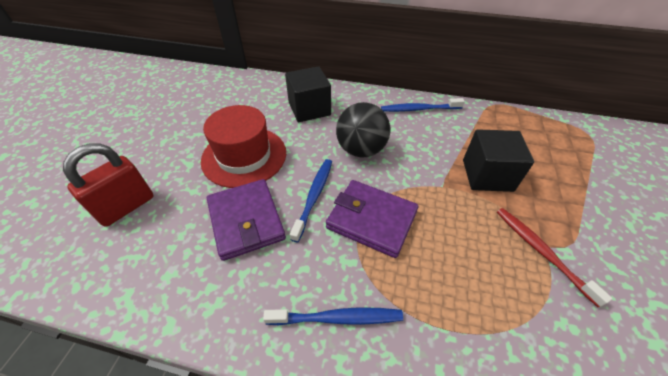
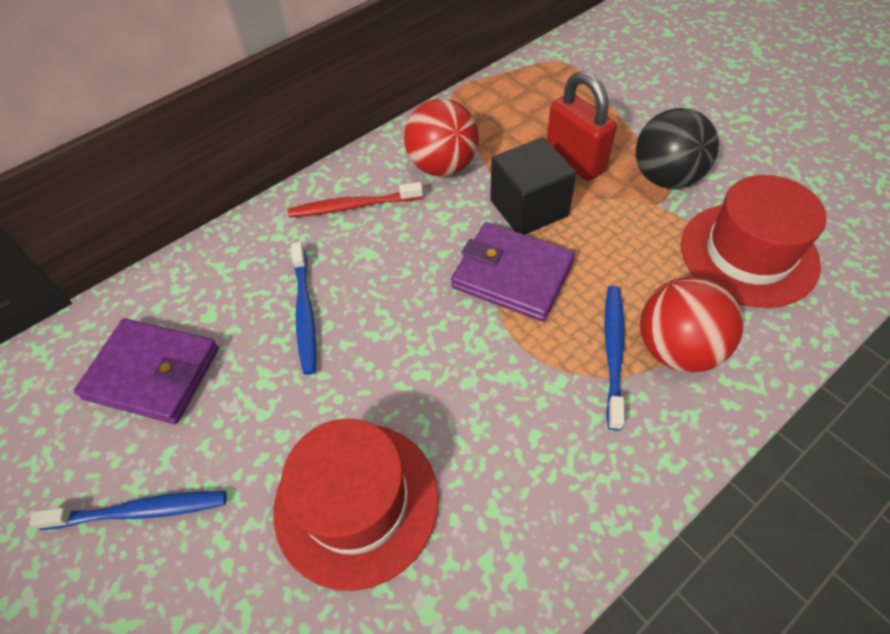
black cube: 2 -> 1
red ball: 0 -> 2
red hat: 1 -> 2

